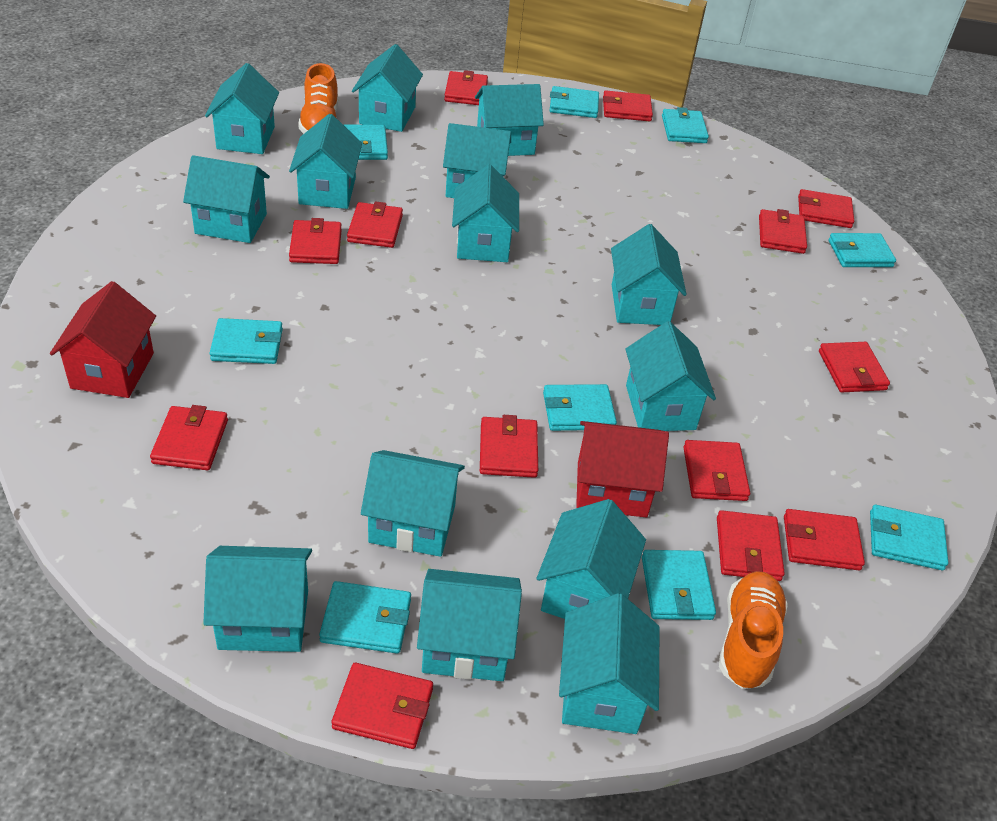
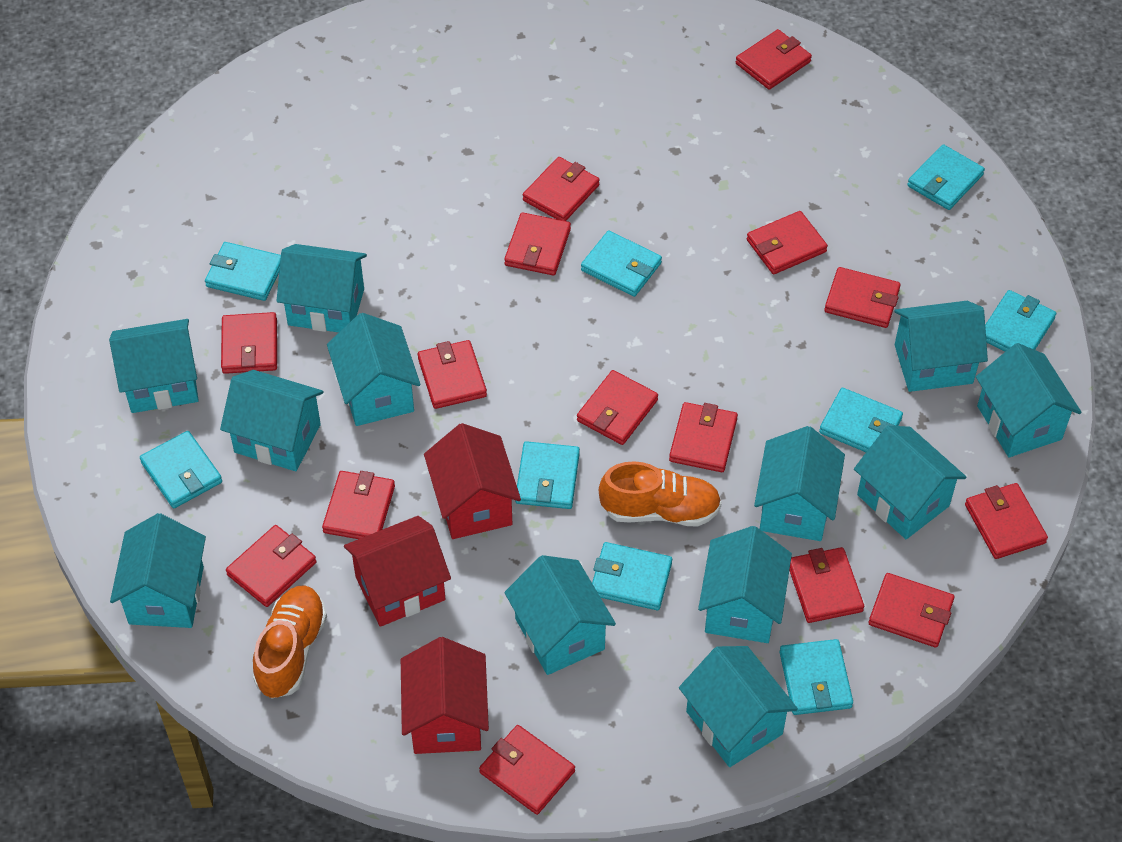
red house: 2 -> 3
red wallet: 13 -> 15
turquoise house: 14 -> 12

